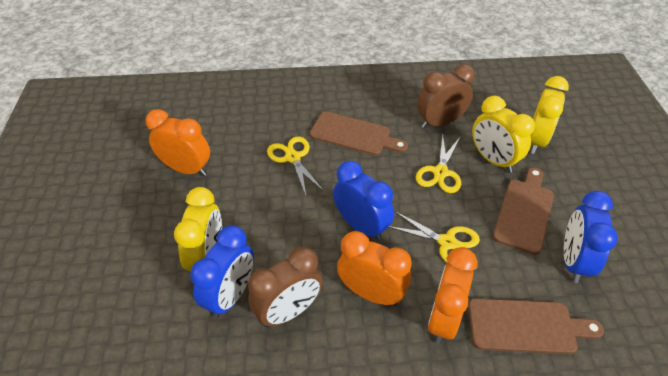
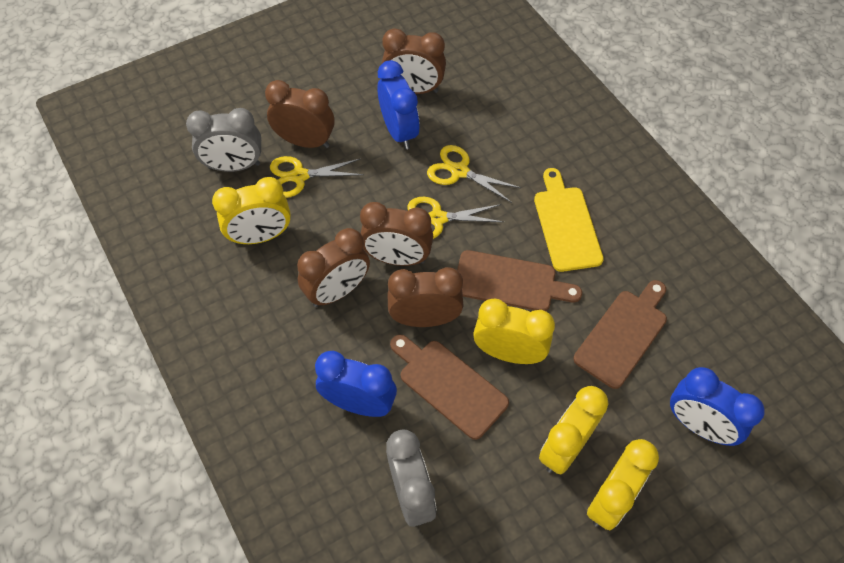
brown clock: 2 -> 5
grey clock: 0 -> 2
orange clock: 3 -> 0
yellow clock: 3 -> 4
yellow cutting board: 0 -> 1

